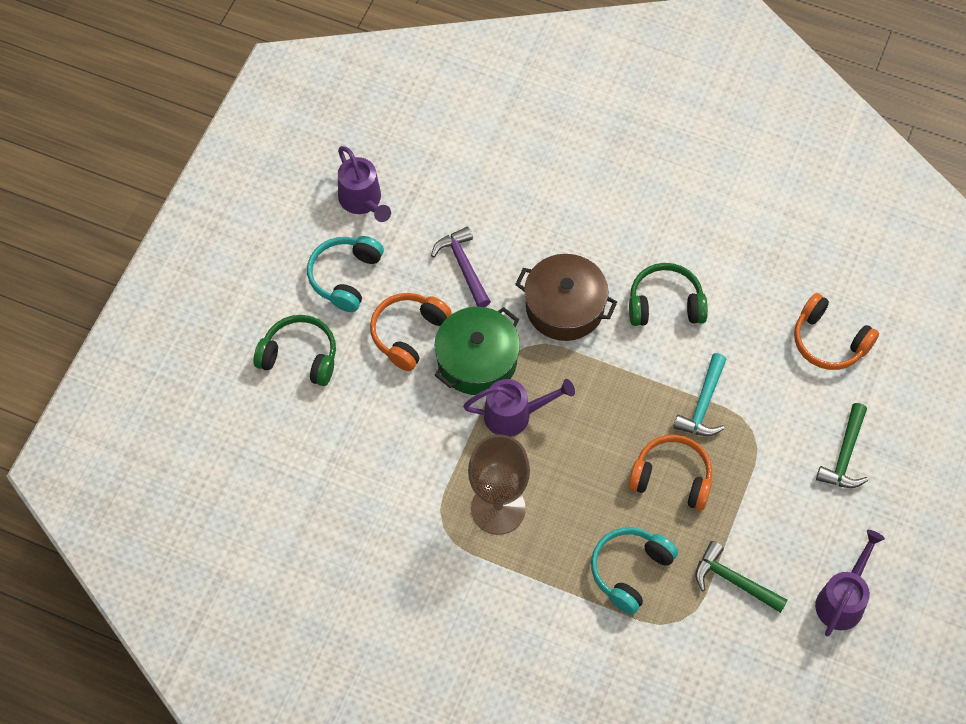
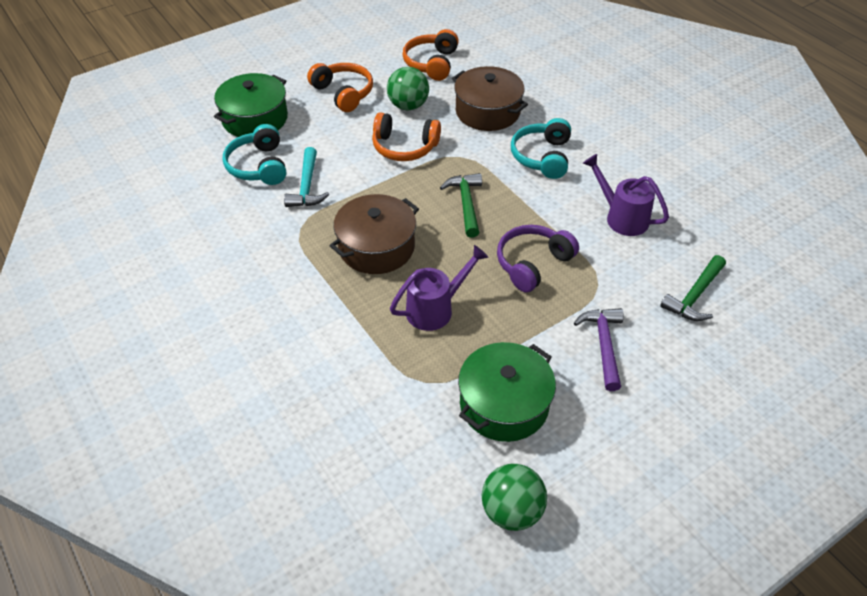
brown goblet: 1 -> 0
brown pot: 1 -> 2
green ball: 0 -> 2
green headphones: 2 -> 0
green pot: 1 -> 2
purple headphones: 0 -> 1
purple watering can: 3 -> 2

